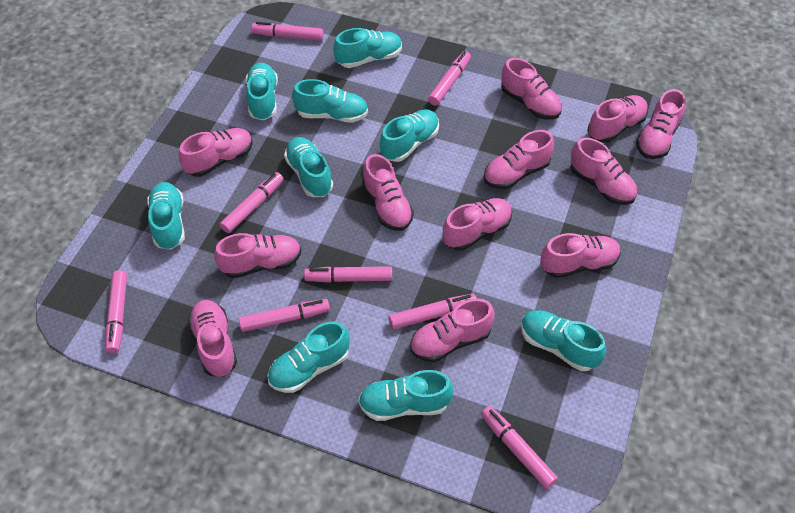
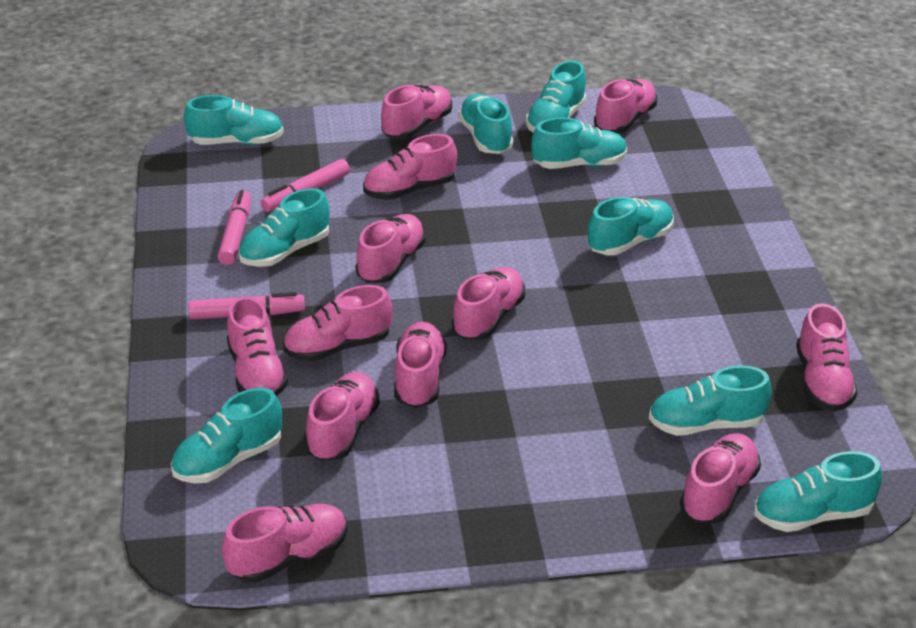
pink marker: 8 -> 3

